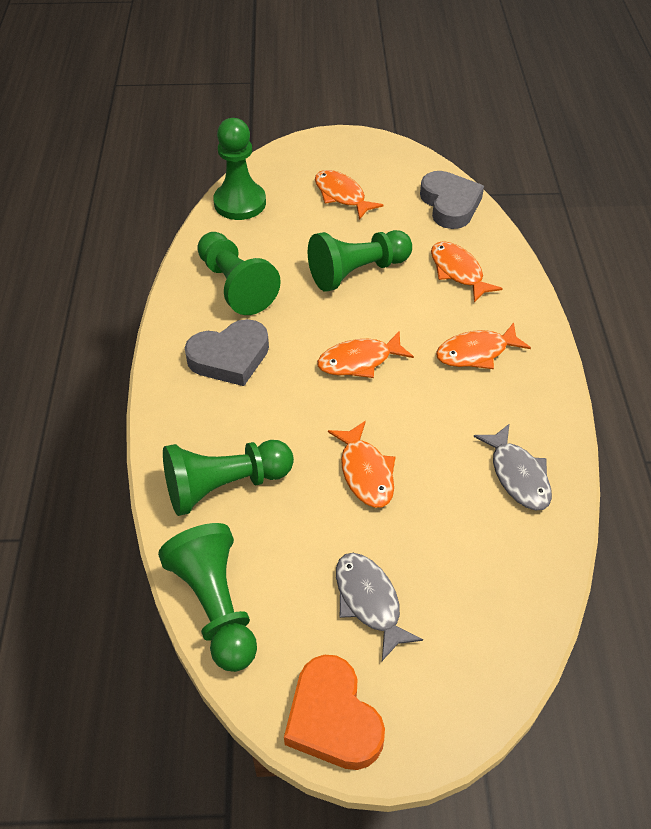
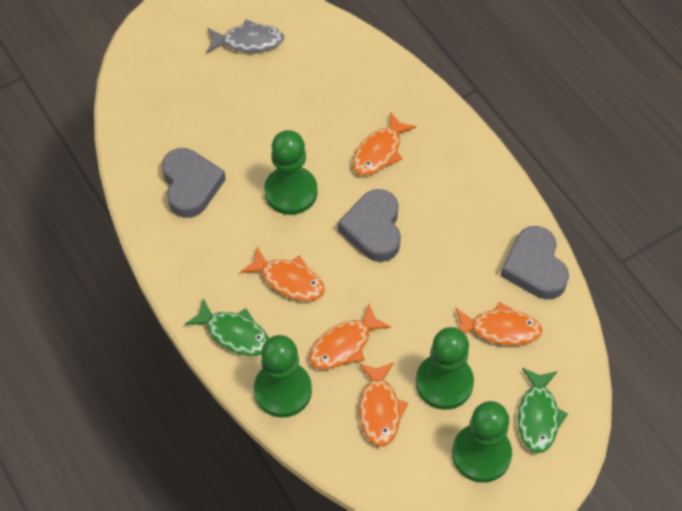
green fish: 0 -> 2
green pawn: 5 -> 4
grey fish: 2 -> 1
grey heart: 2 -> 3
orange heart: 1 -> 0

